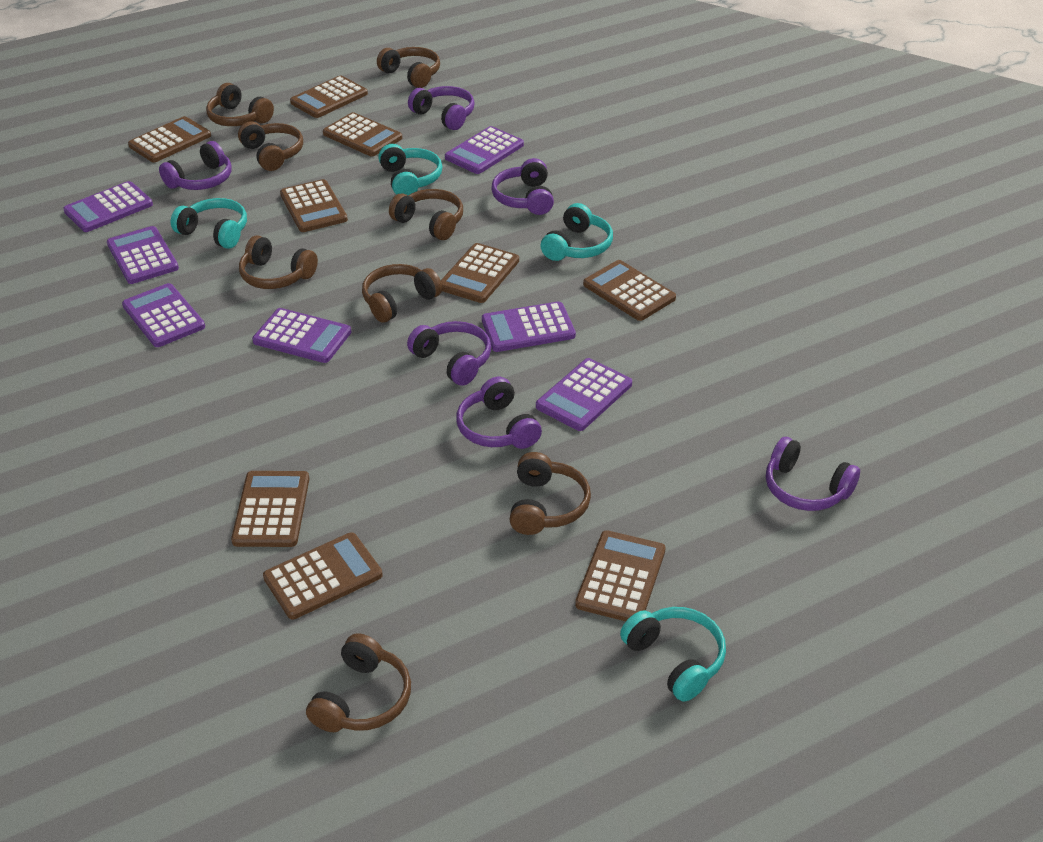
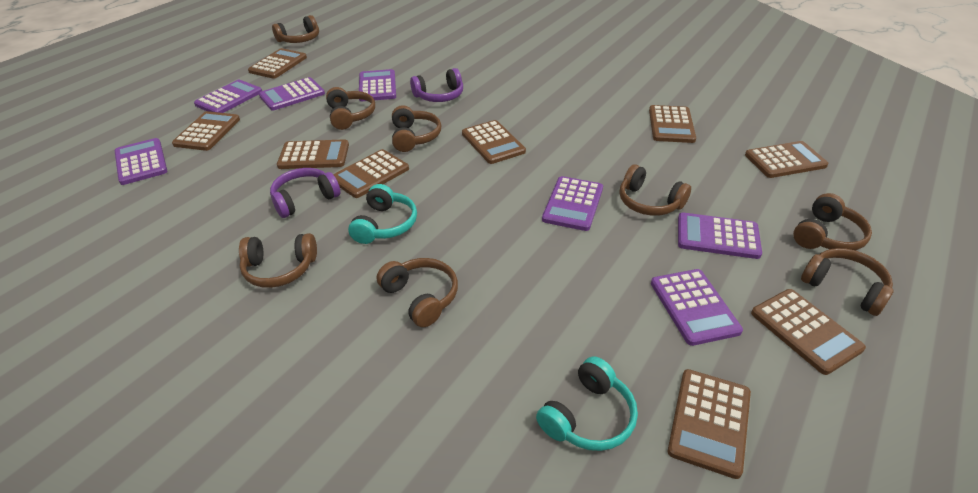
purple headphones: 6 -> 2
turquoise headphones: 4 -> 2

